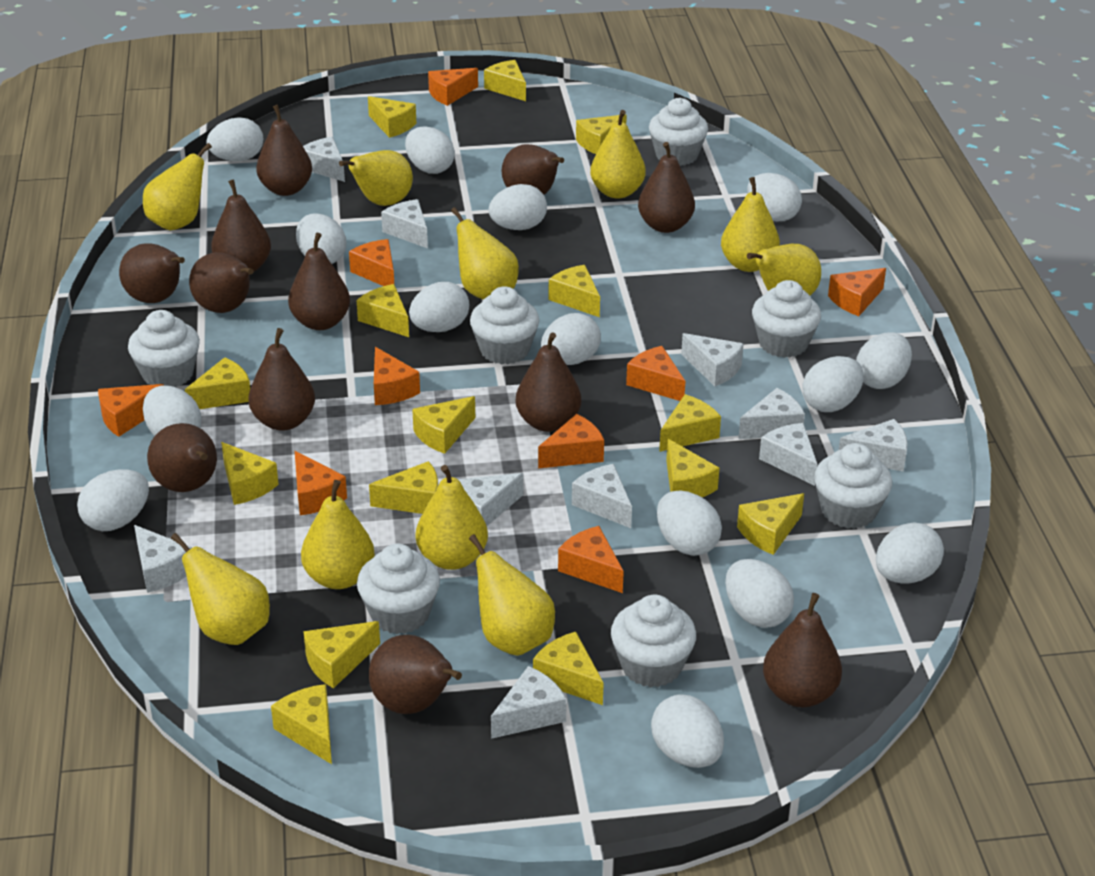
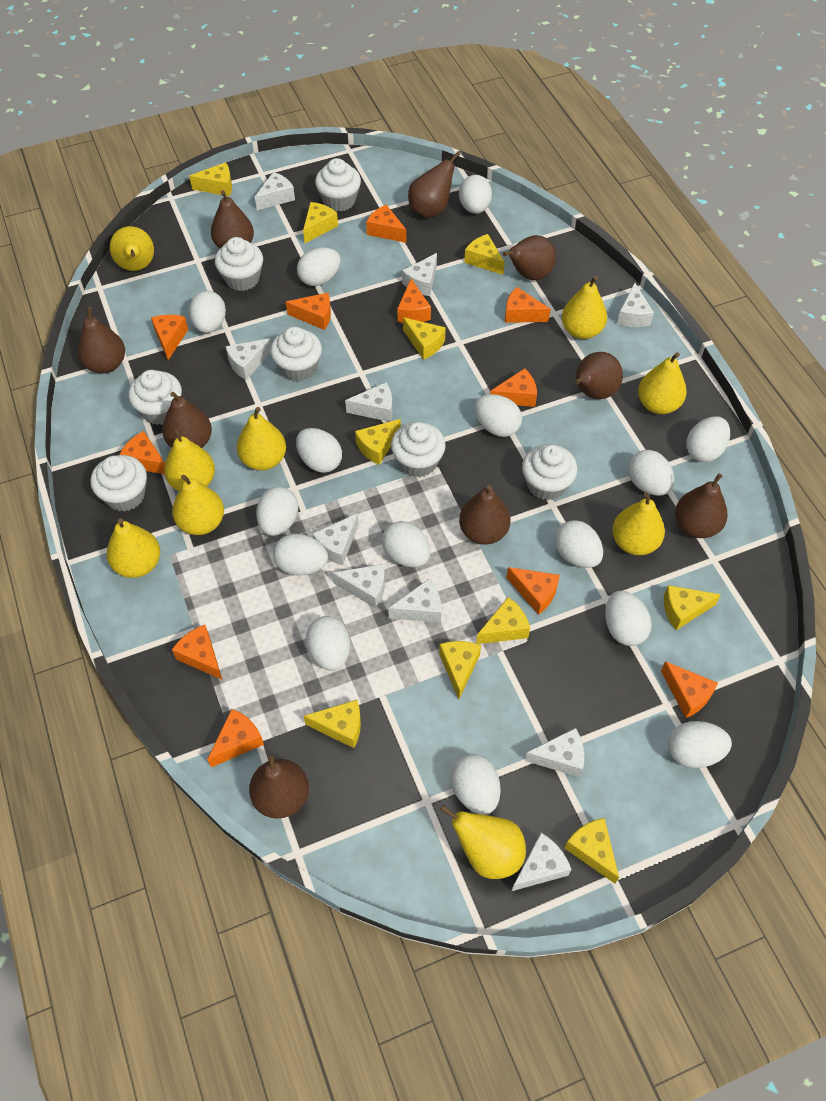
brown pear: 12 -> 9
orange cheese: 9 -> 11
yellow cheese: 15 -> 10
yellow pear: 10 -> 9

